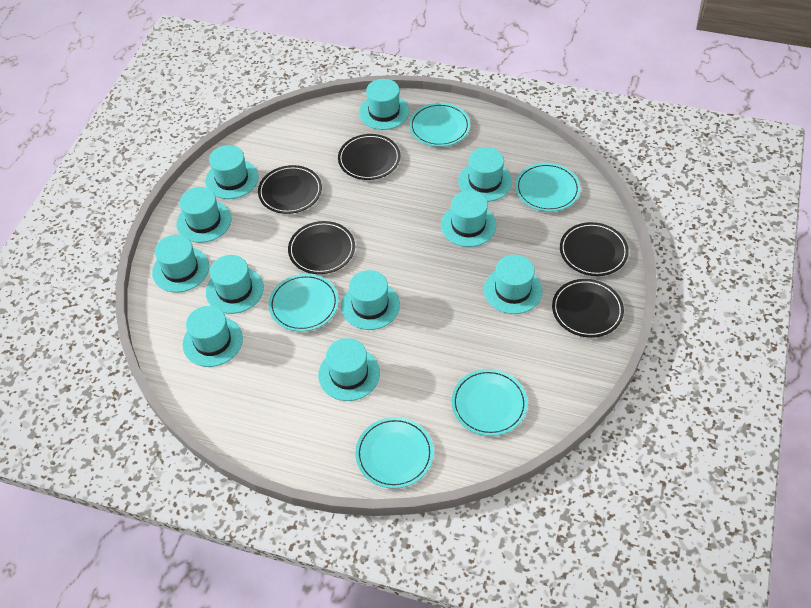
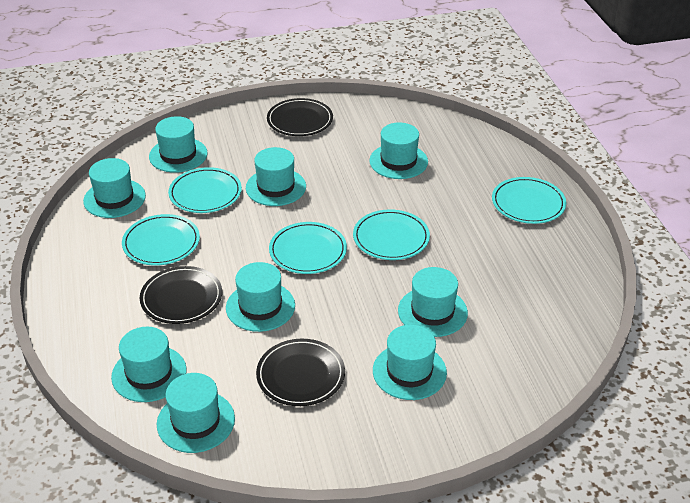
black plate: 5 -> 3
turquoise hat: 11 -> 9

